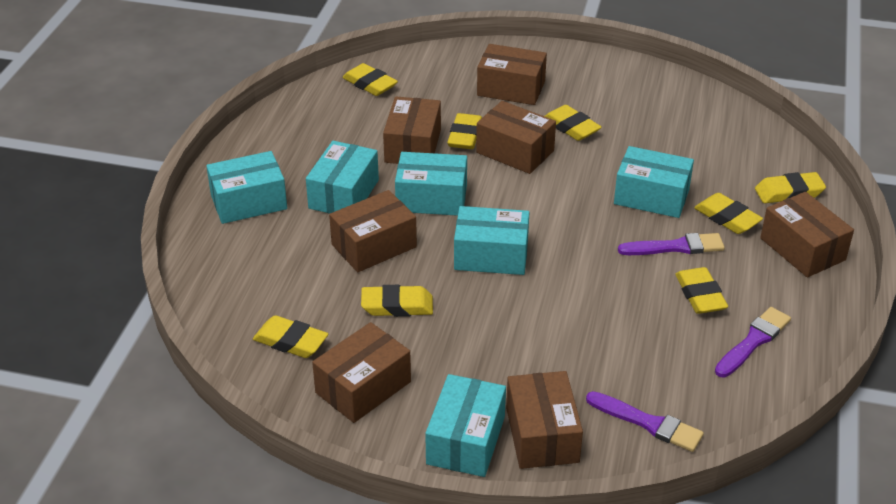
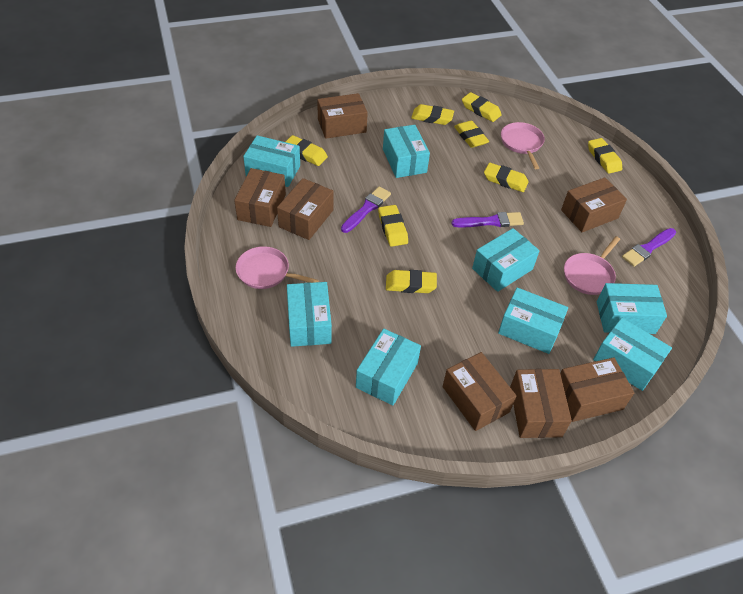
pink pan: 0 -> 3
turquoise box: 6 -> 8

